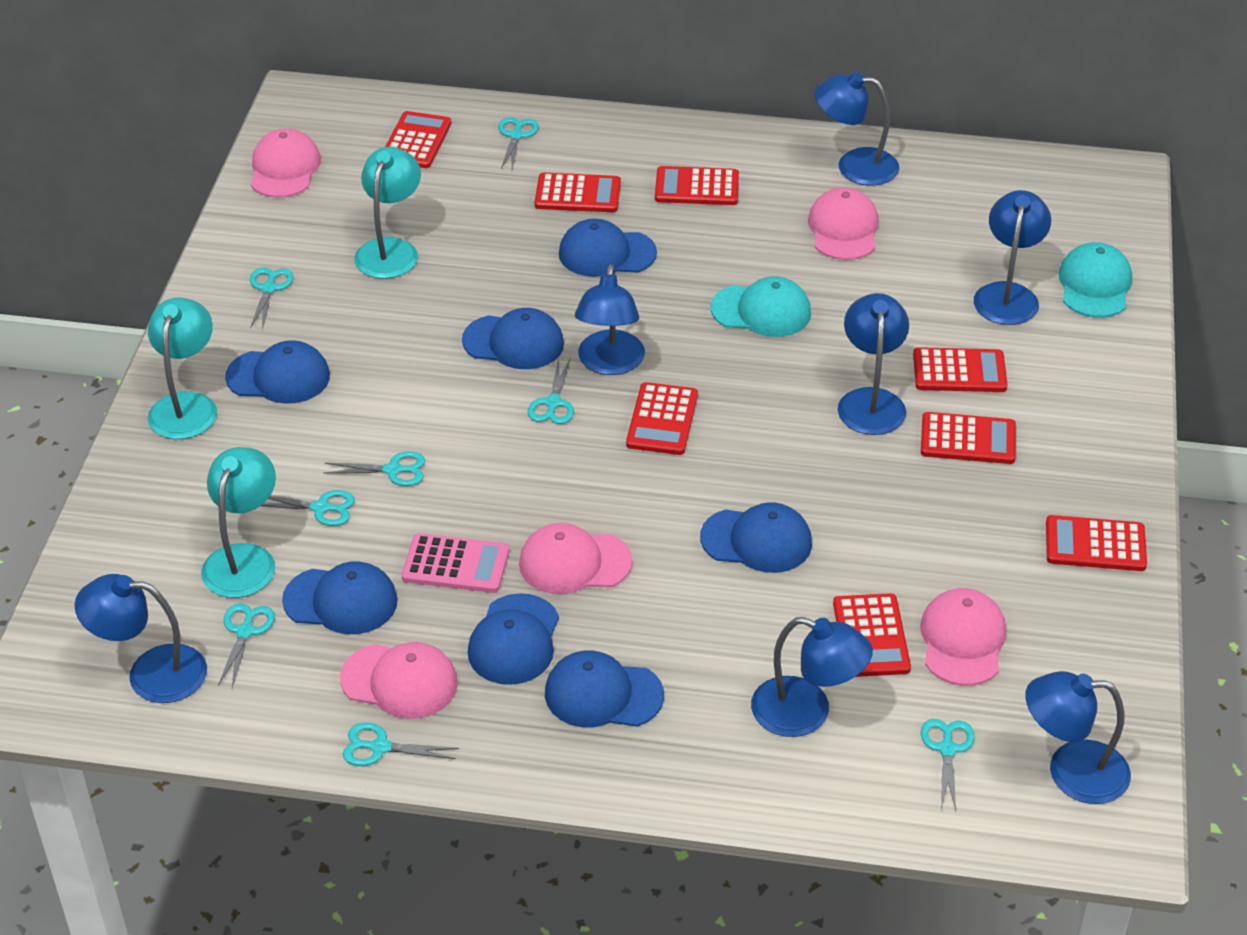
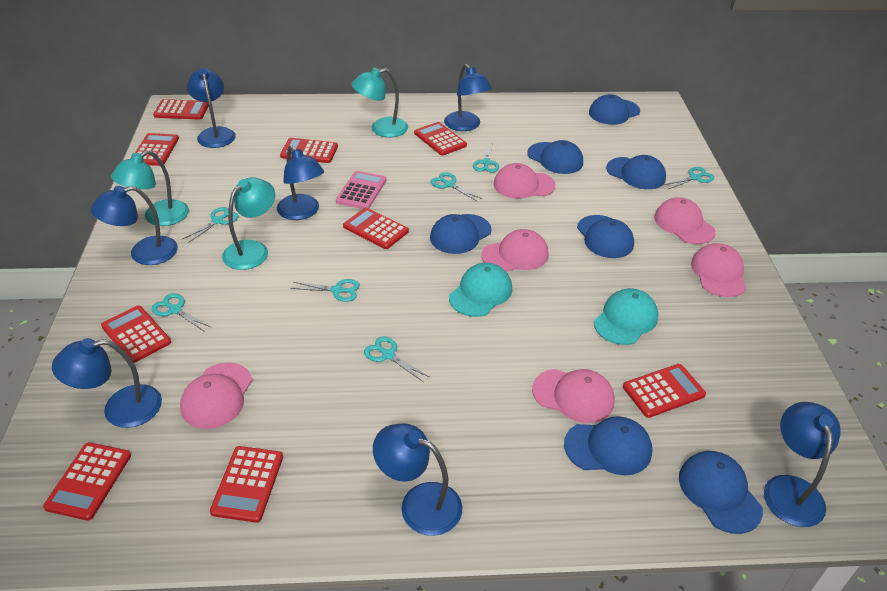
pink cap: 5 -> 6
red calculator: 8 -> 9
turquoise scissors: 8 -> 7

